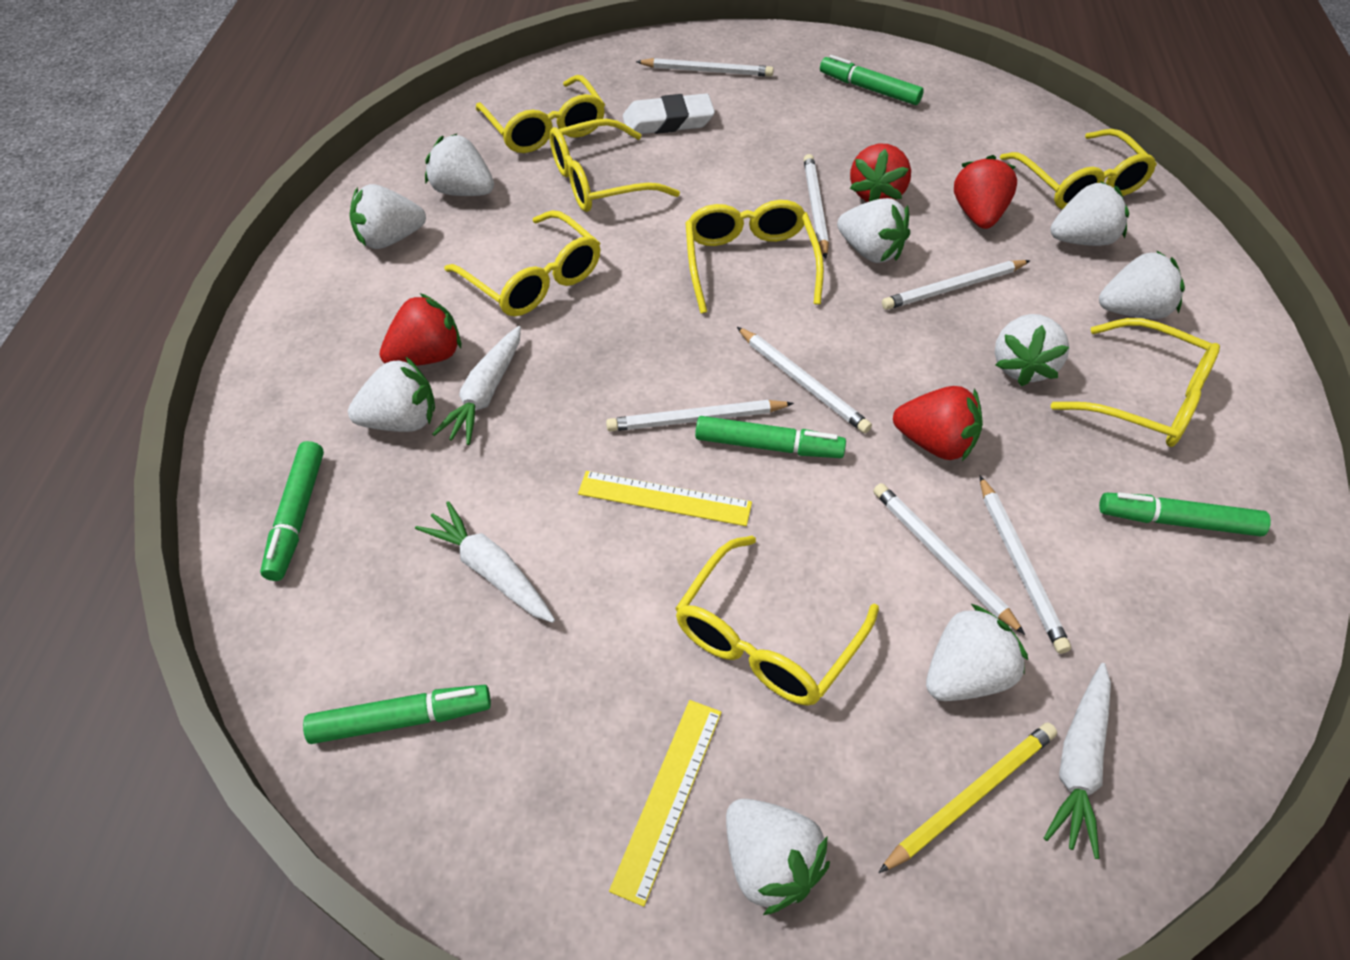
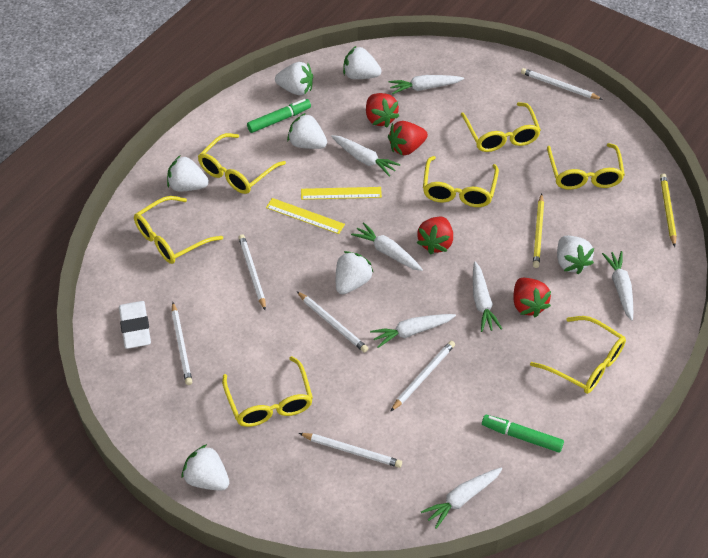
green marker: 5 -> 2
white carrot: 3 -> 7
white pencil: 7 -> 6
white strawberry: 9 -> 7
yellow pencil: 1 -> 2

